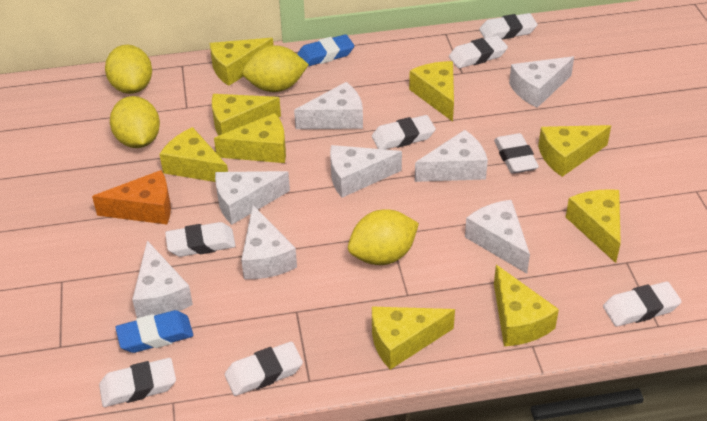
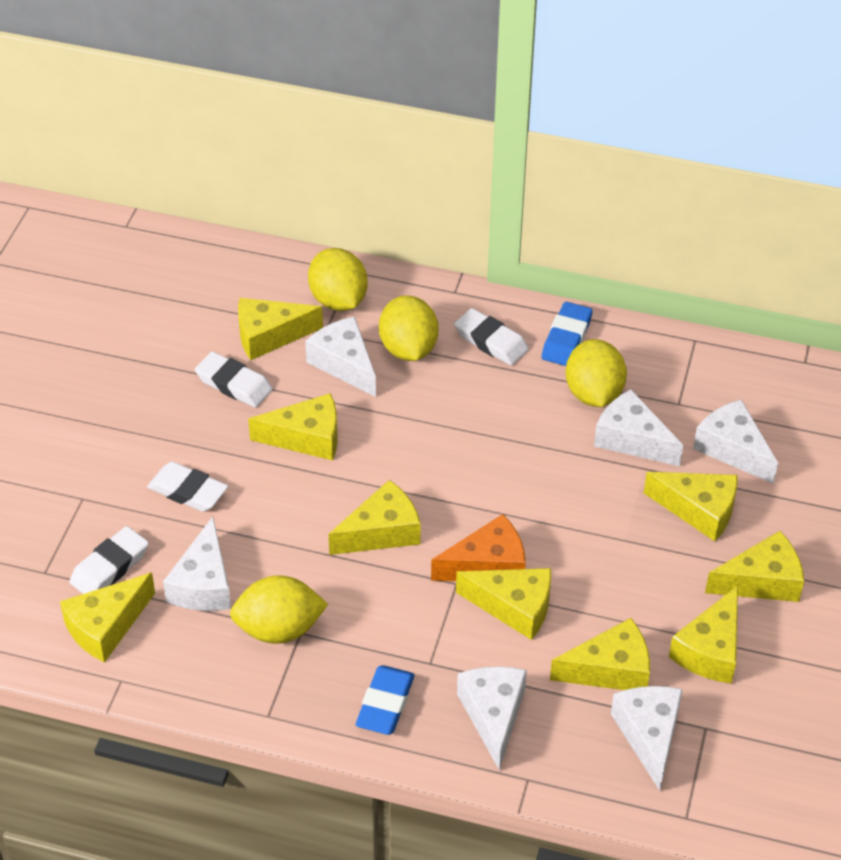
white cheese: 8 -> 6
white eraser: 8 -> 4

